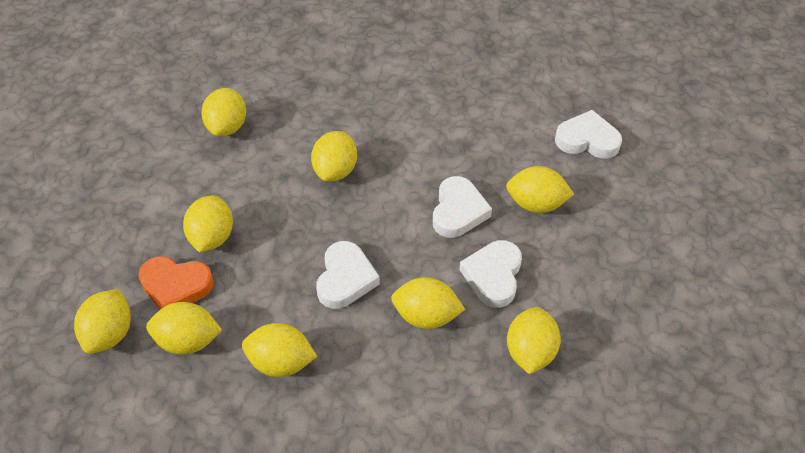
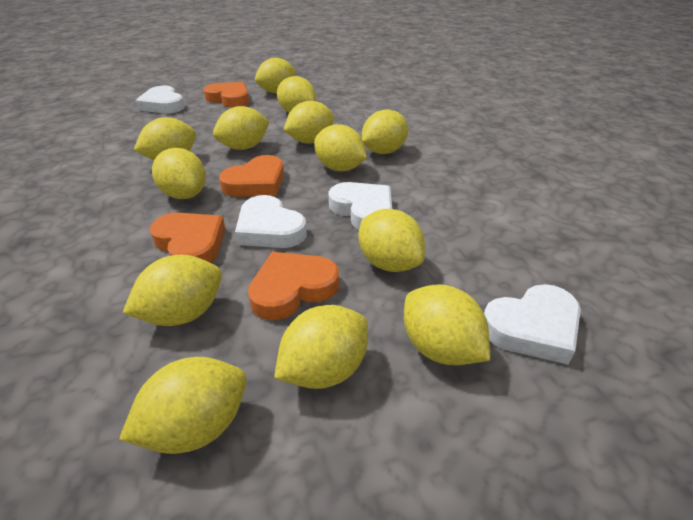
orange heart: 1 -> 4
yellow lemon: 9 -> 13

